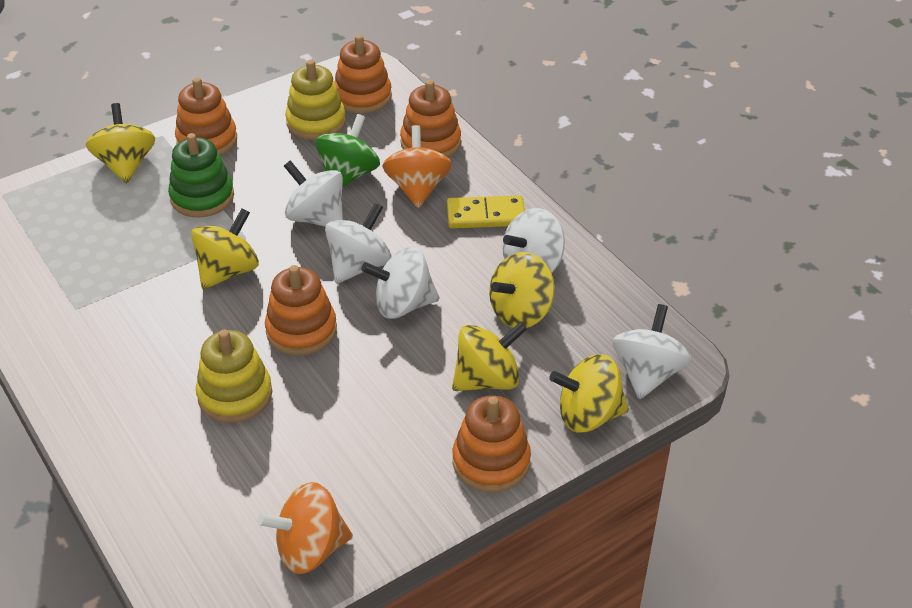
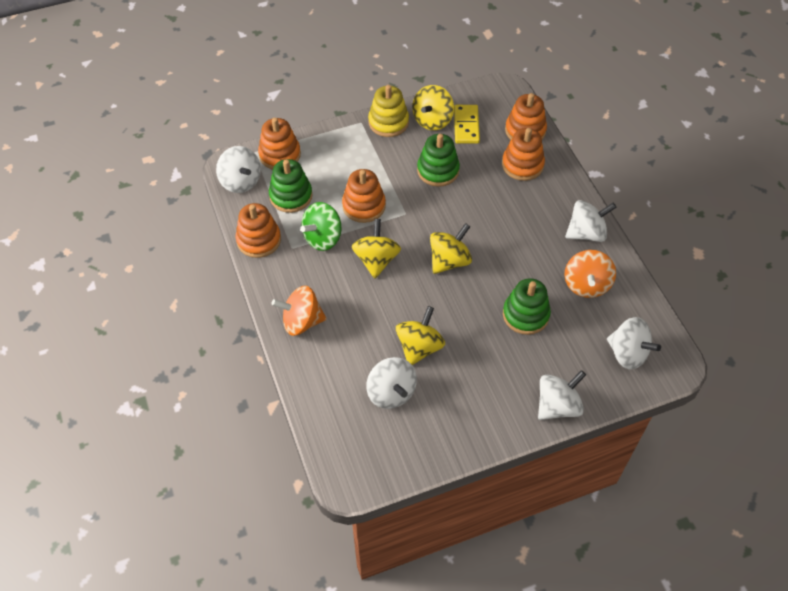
green stacking toy: 1 -> 3
yellow spinning top: 5 -> 4
yellow stacking toy: 2 -> 1

